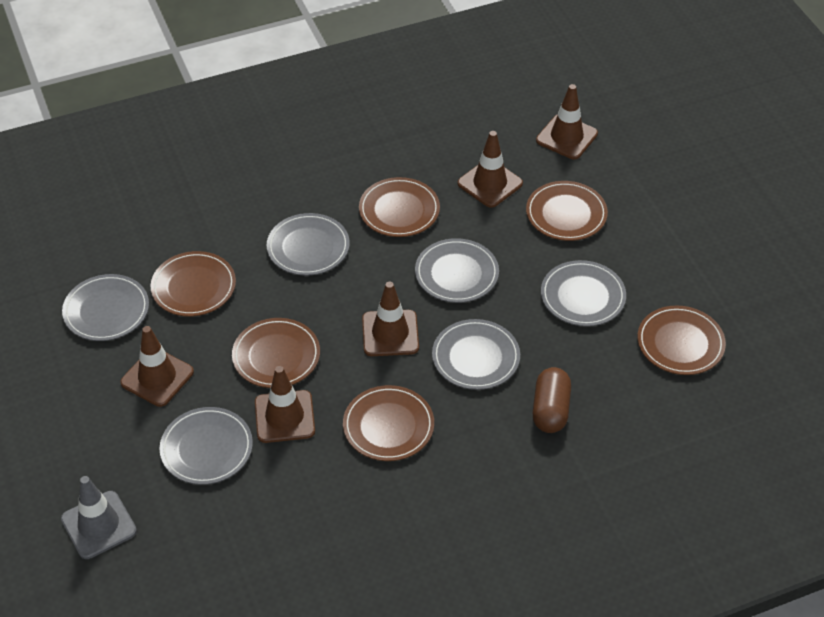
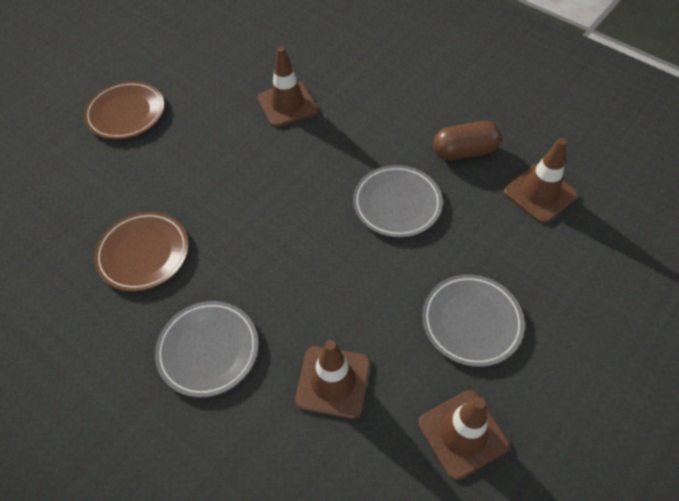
brown plate: 6 -> 2
brown traffic cone: 5 -> 4
grey plate: 6 -> 3
grey traffic cone: 1 -> 0

